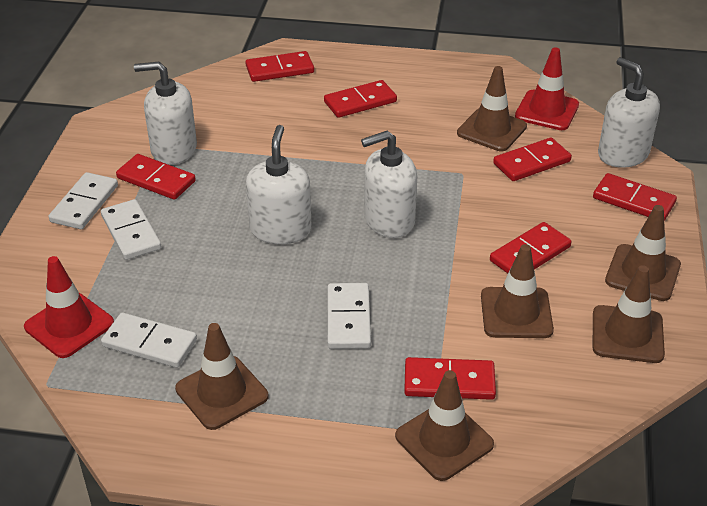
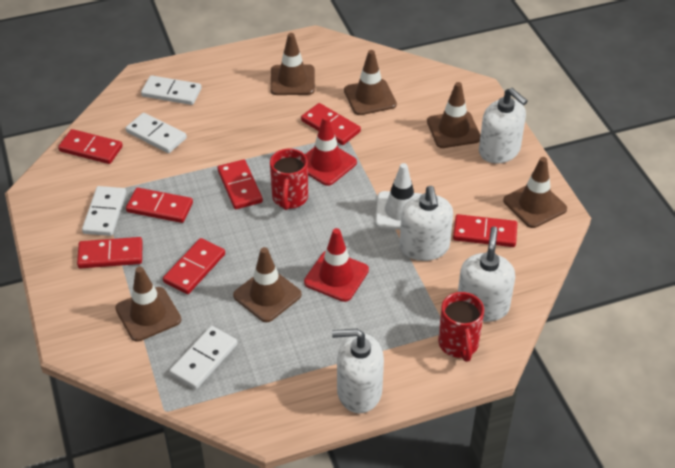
red mug: 0 -> 2
white traffic cone: 0 -> 1

